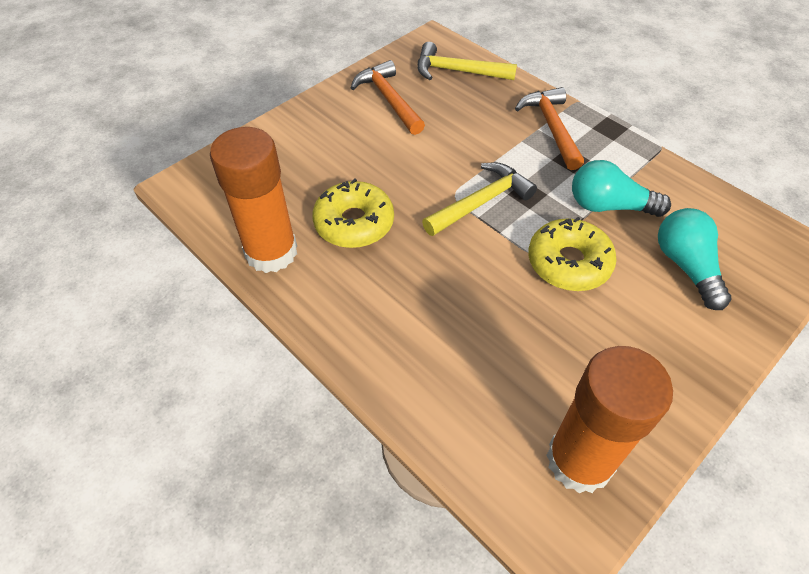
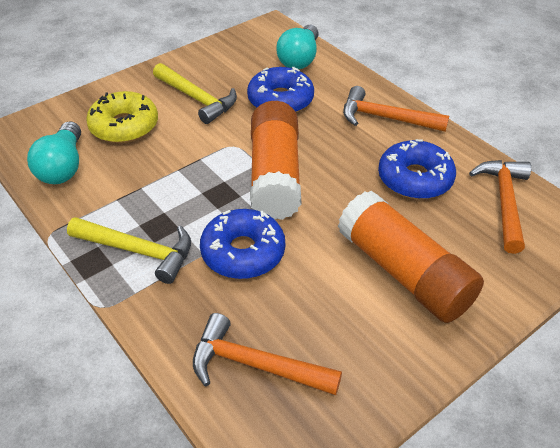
blue donut: 0 -> 3
orange hammer: 2 -> 3
yellow donut: 2 -> 1

